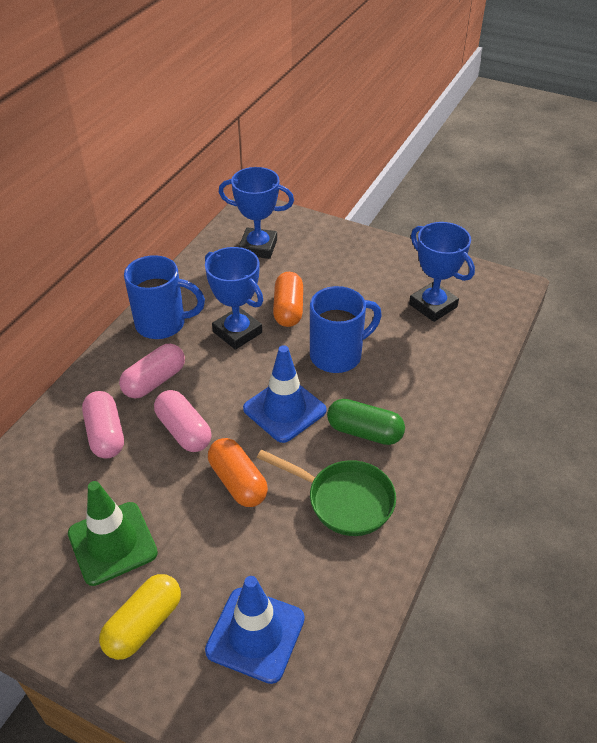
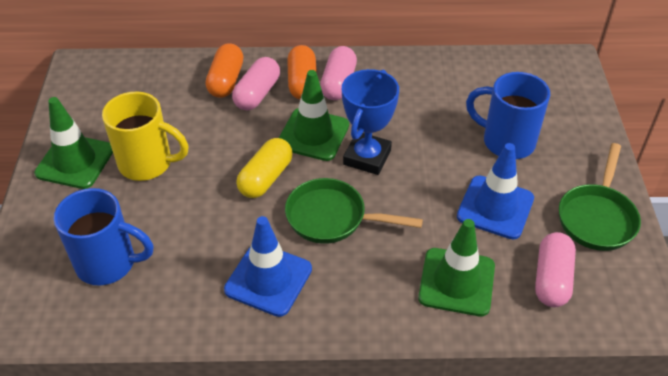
blue trophy: 3 -> 1
green capsule: 1 -> 0
green pan: 1 -> 2
green traffic cone: 1 -> 3
yellow mug: 0 -> 1

